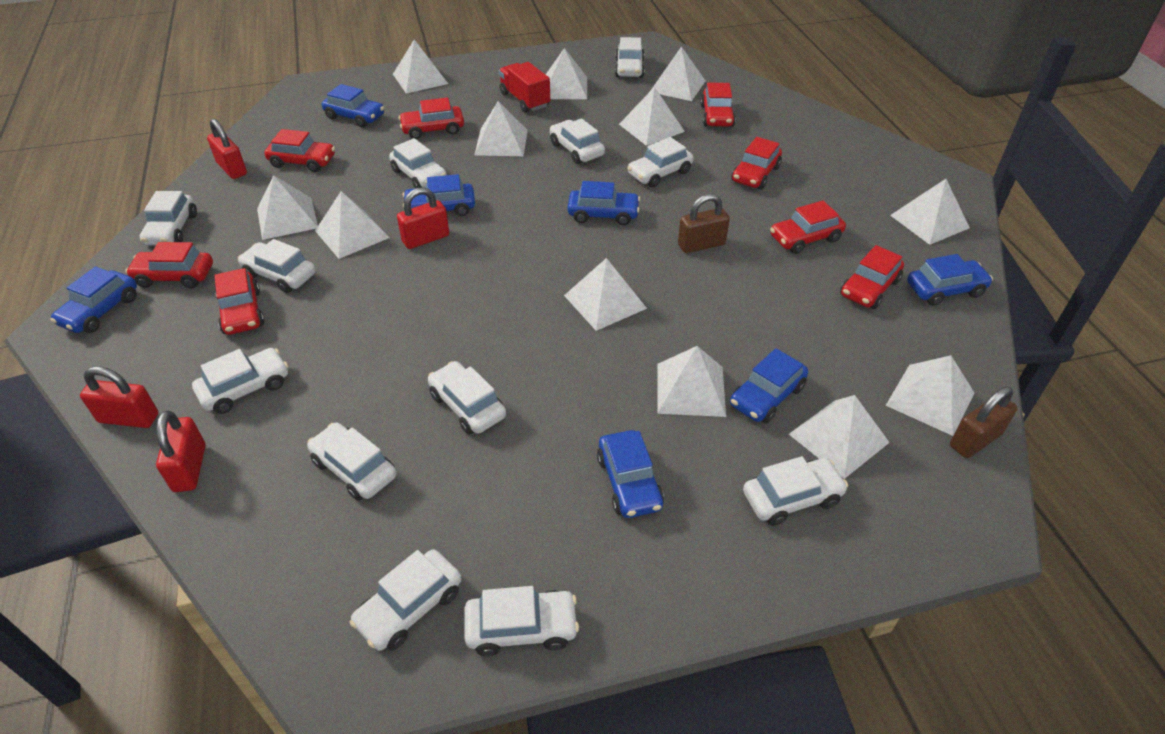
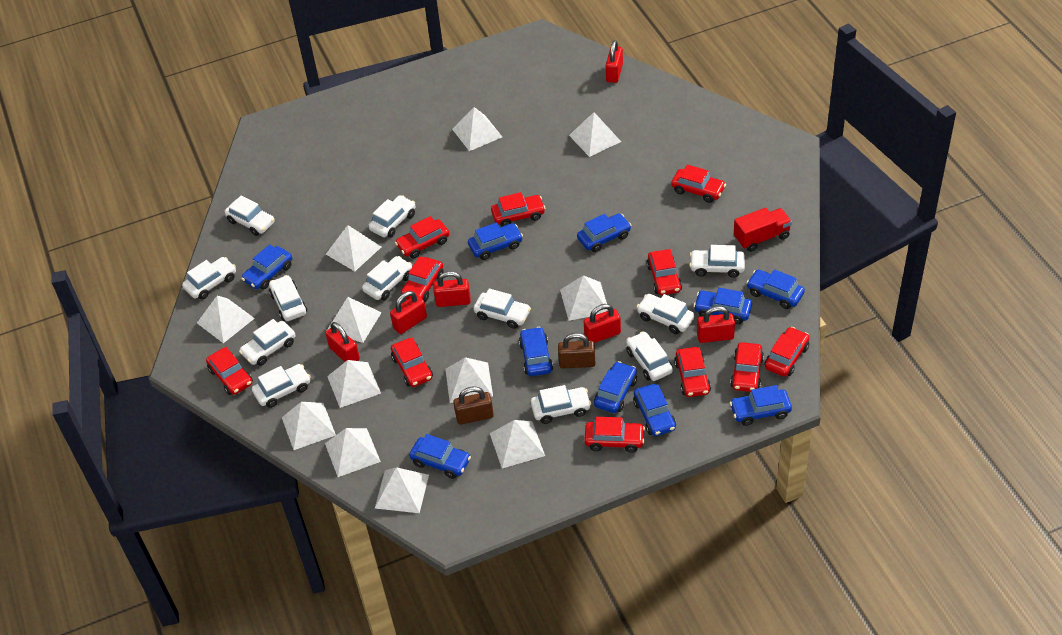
blue car: 7 -> 10
red car: 8 -> 11
red padlock: 4 -> 6

